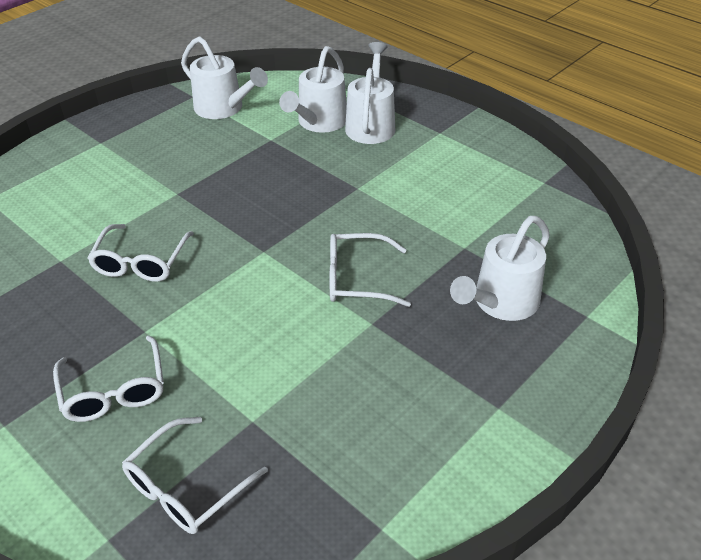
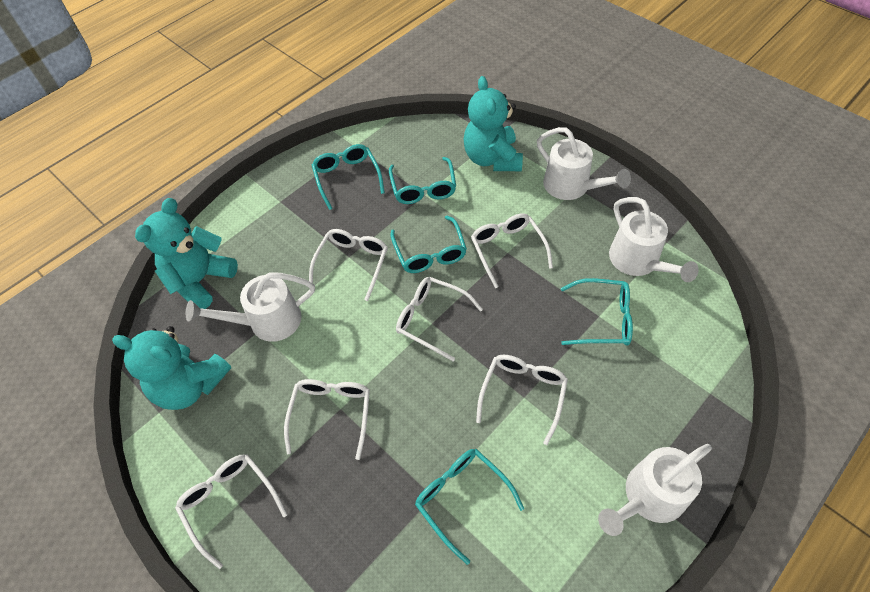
turquoise glasses: 0 -> 5
turquoise teddy bear: 0 -> 3
white glasses: 4 -> 6

